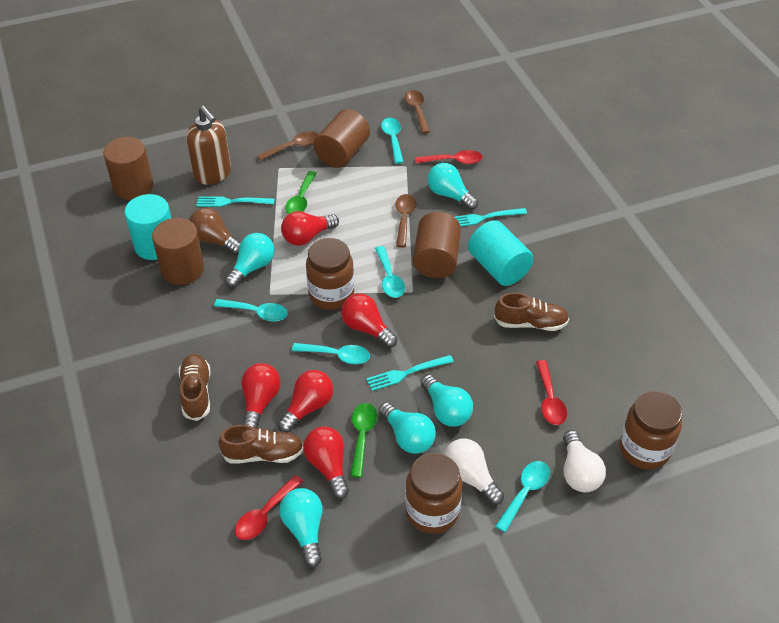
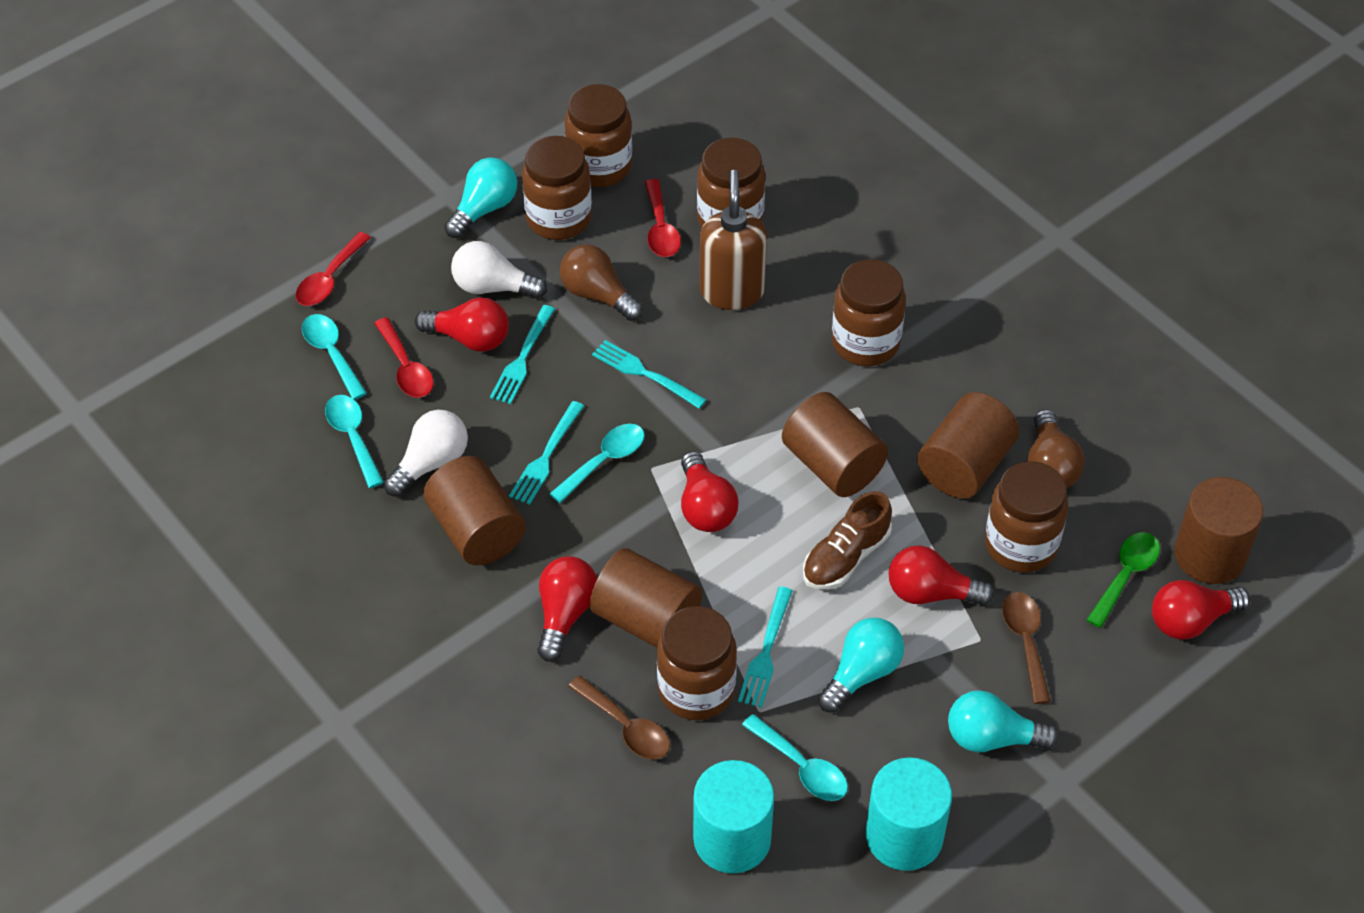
brown cylinder: 4 -> 5
brown jar: 3 -> 6
brown light bulb: 1 -> 2
brown shoe: 3 -> 1
brown spoon: 3 -> 2
green spoon: 2 -> 1
turquoise fork: 3 -> 4
turquoise light bulb: 5 -> 3
turquoise spoon: 5 -> 4

